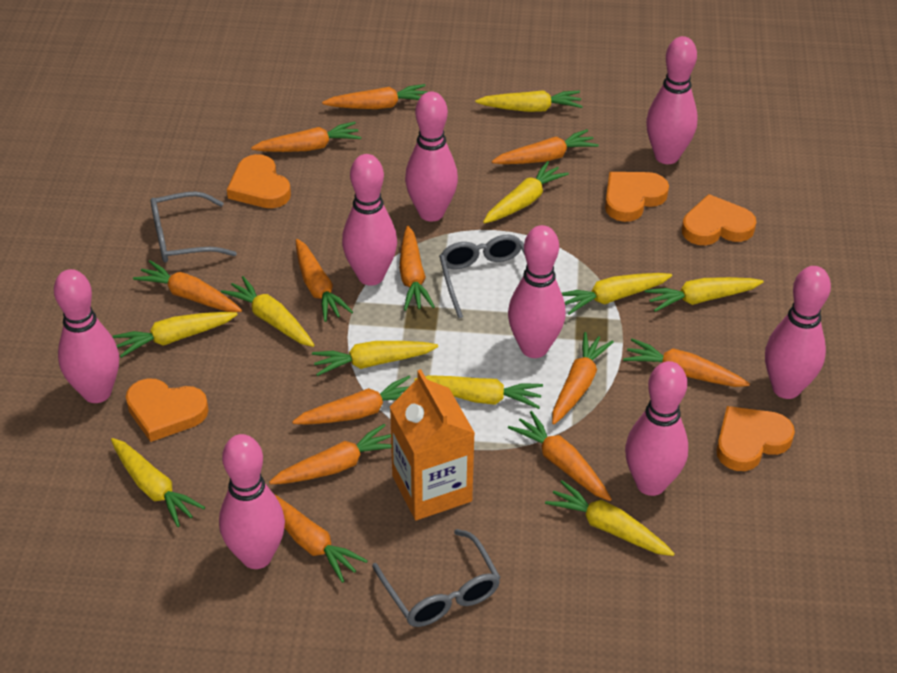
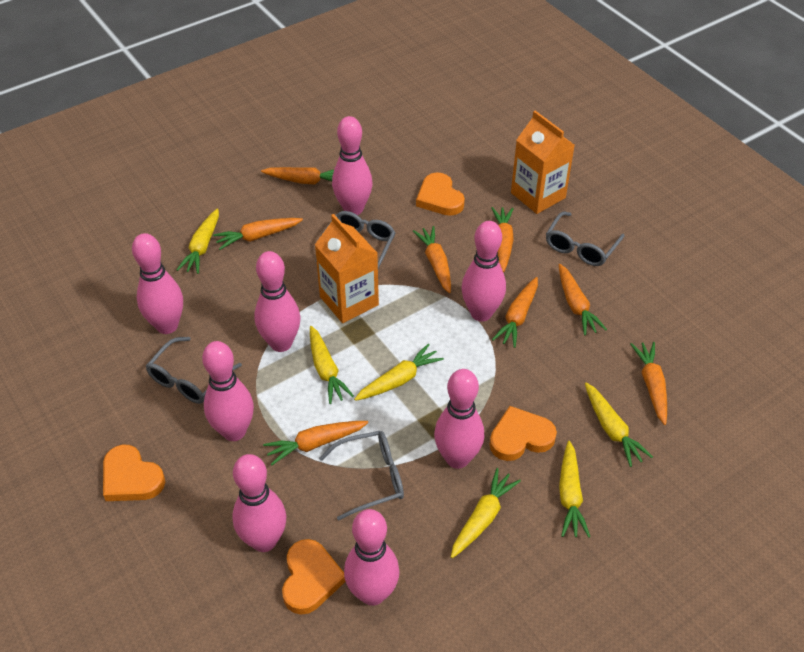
grey glasses: 3 -> 4
orange carrot: 12 -> 8
orange carton: 1 -> 2
orange heart: 5 -> 4
yellow carrot: 10 -> 6

